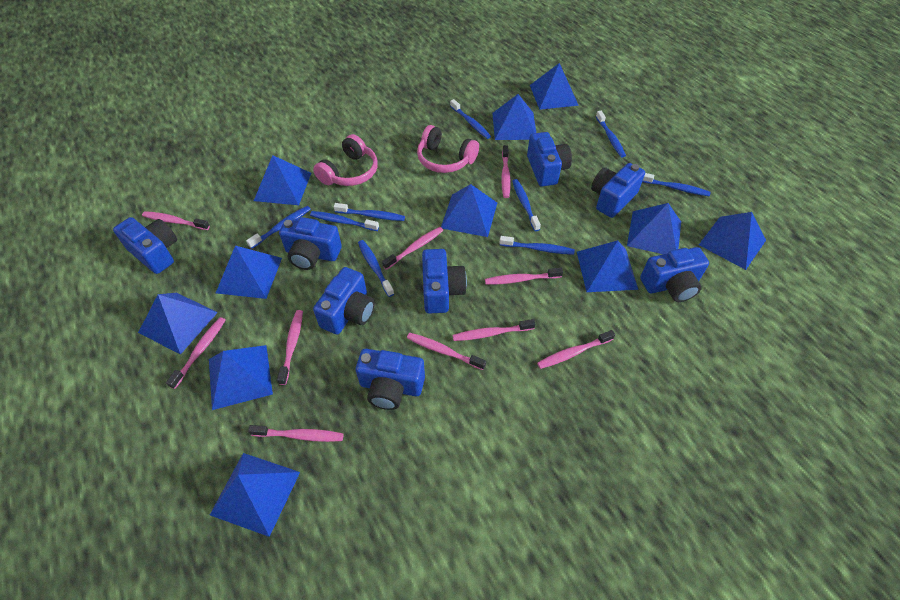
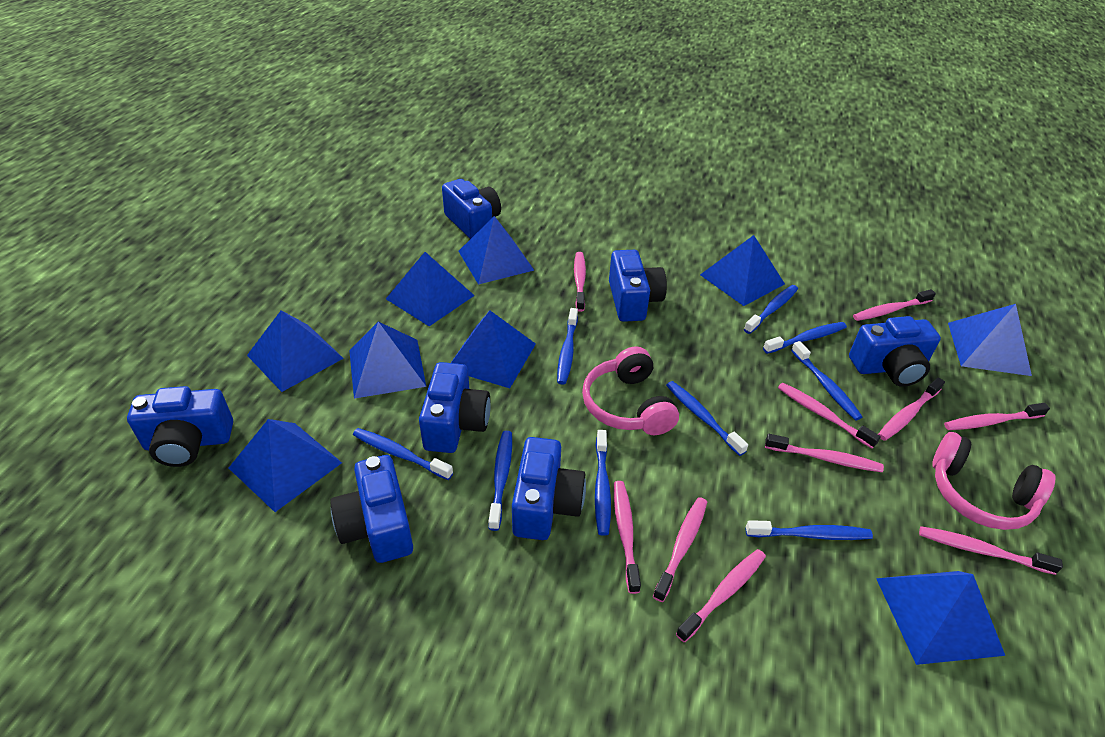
blue camera: 8 -> 7
blue pyramid: 11 -> 9

